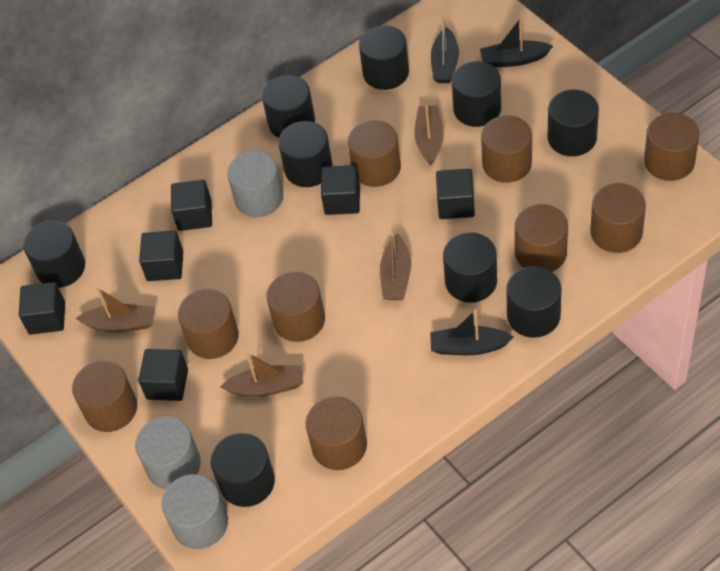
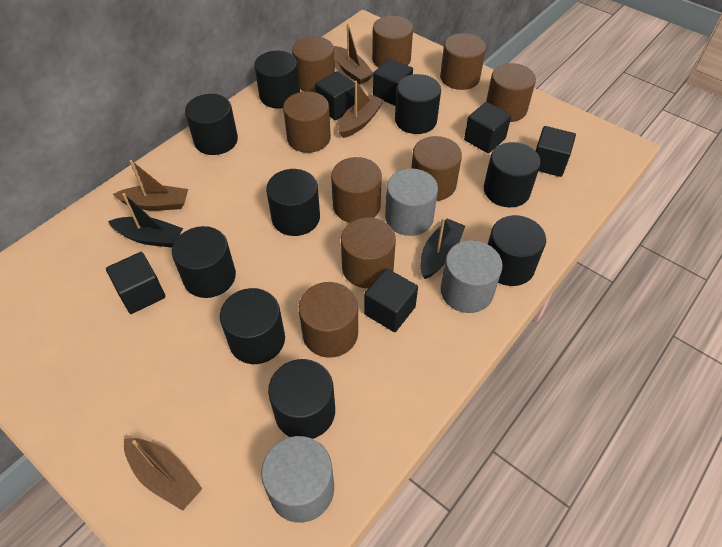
black boat: 3 -> 2

